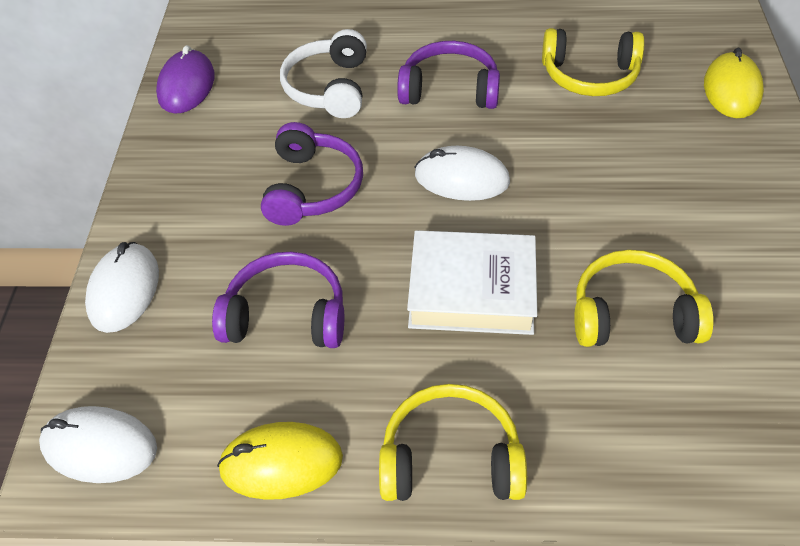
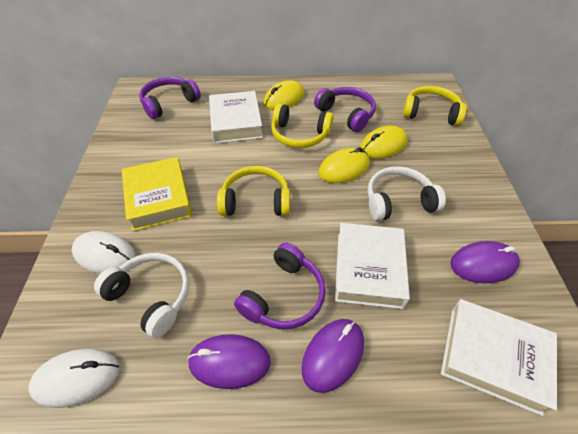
purple mouse: 1 -> 3
white book: 1 -> 3
white headphones: 1 -> 2
white mouse: 3 -> 2
yellow book: 0 -> 1
yellow mouse: 2 -> 3

